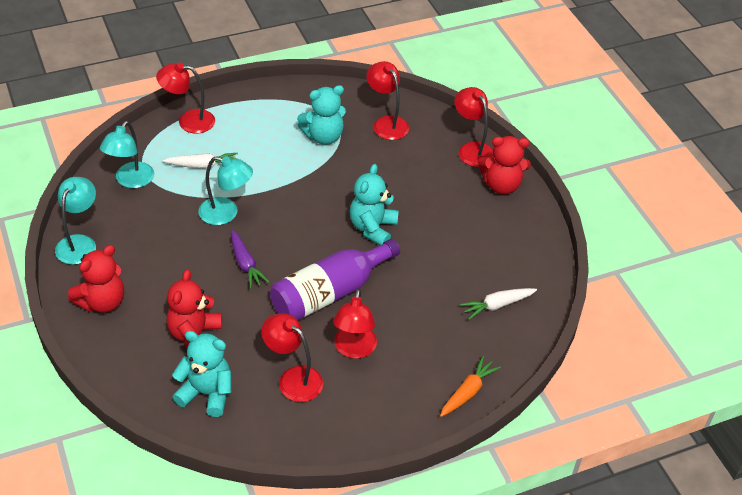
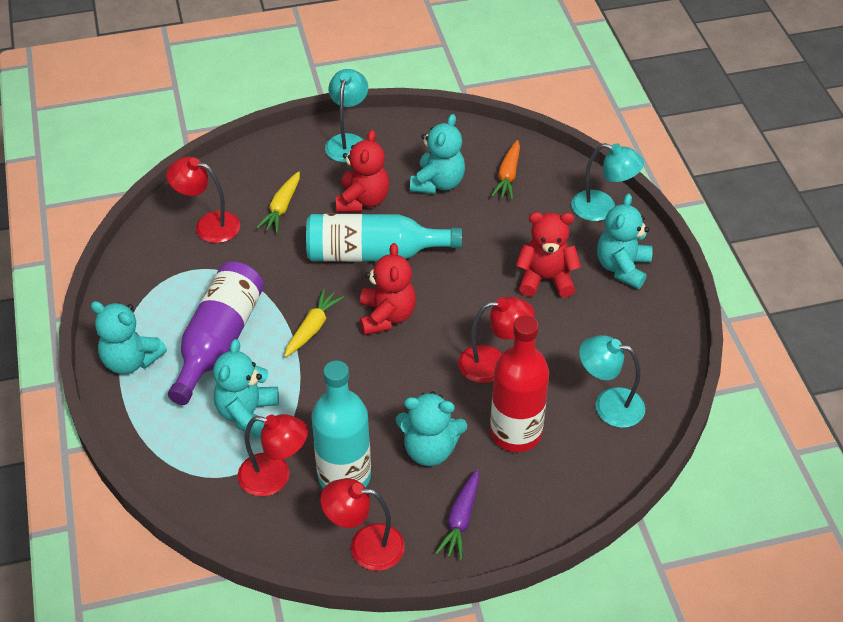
red bottle: 0 -> 1
red lamp: 5 -> 4
turquoise bottle: 0 -> 2
turquoise teddy bear: 3 -> 5
white carrot: 2 -> 0
yellow carrot: 0 -> 2

